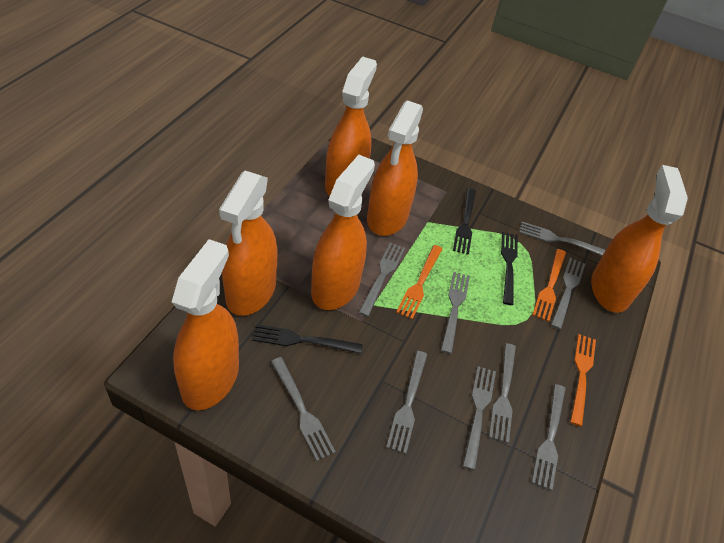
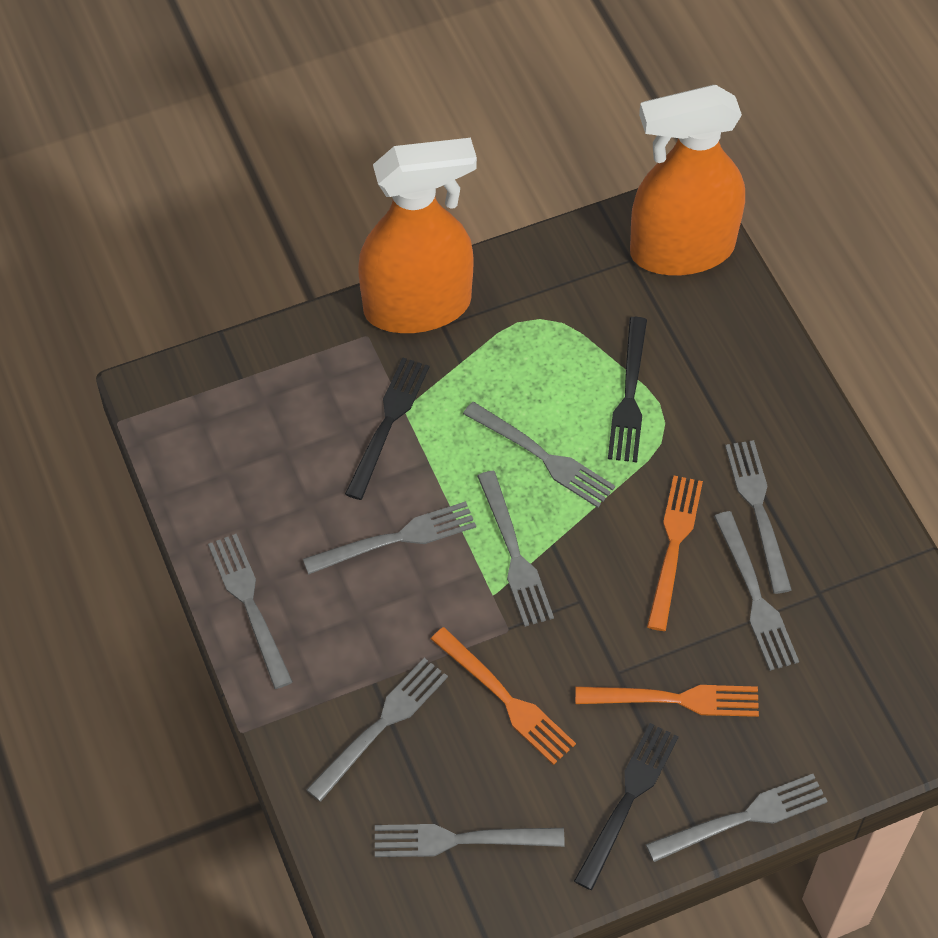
orange spray bottle: 6 -> 2

